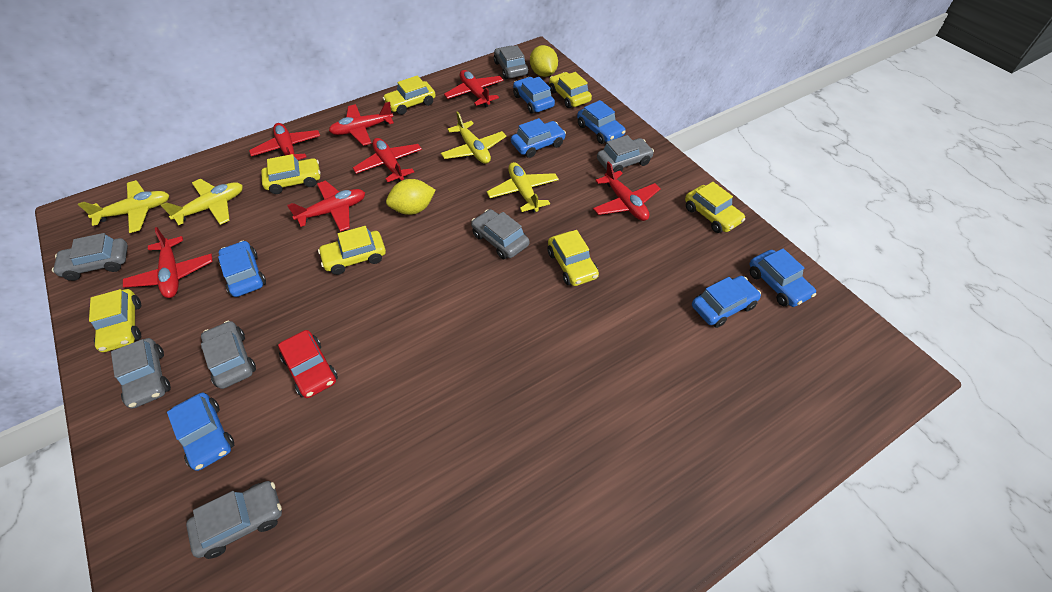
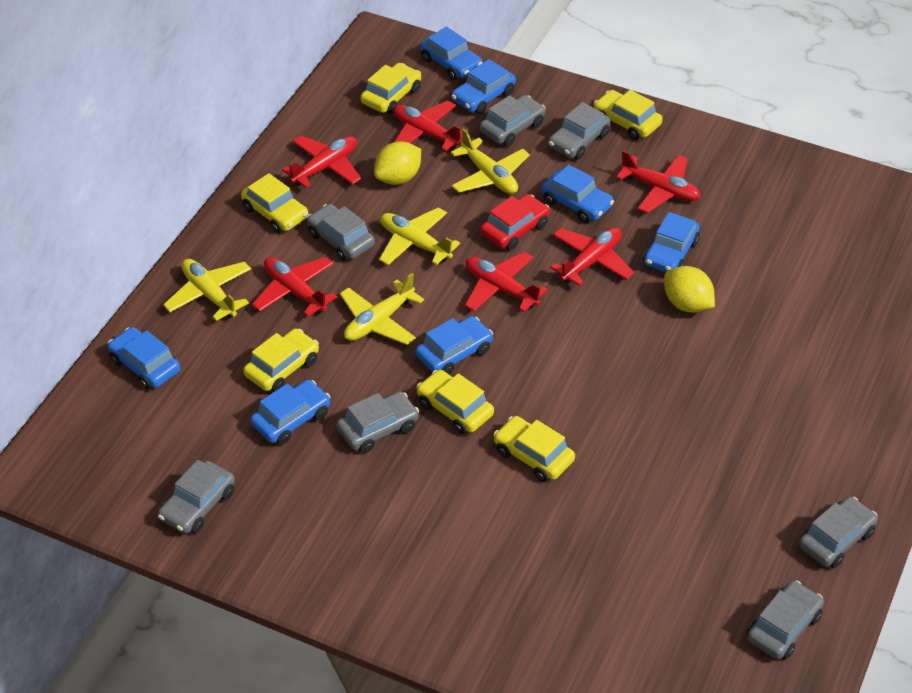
red plane: 7 -> 6
yellow car: 7 -> 6

